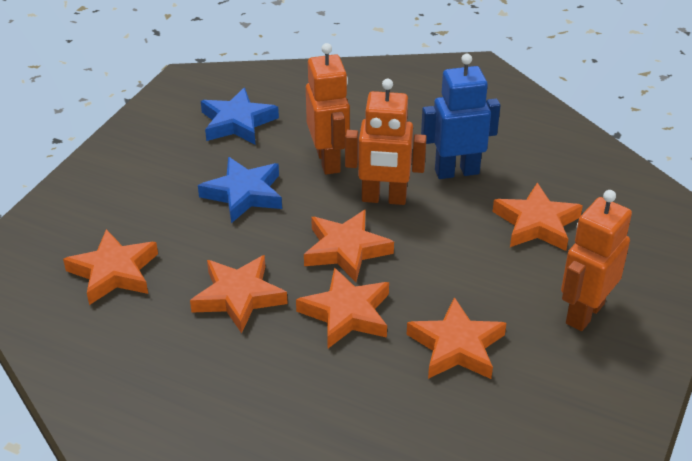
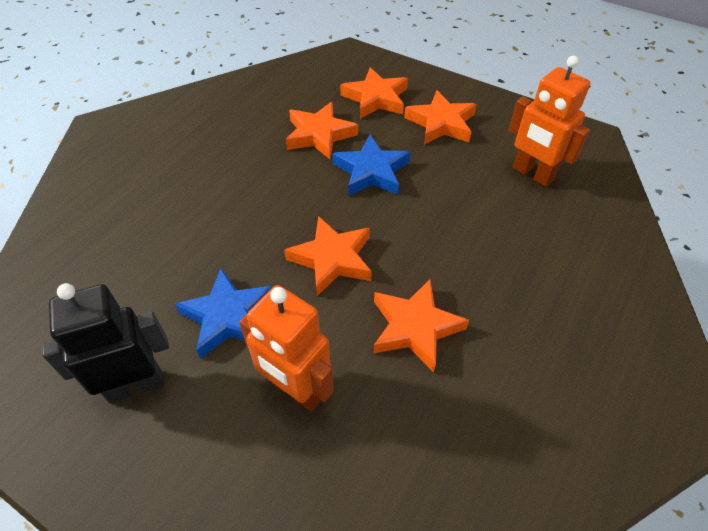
black robot: 0 -> 1
blue robot: 1 -> 0
orange robot: 3 -> 2
orange star: 6 -> 5

